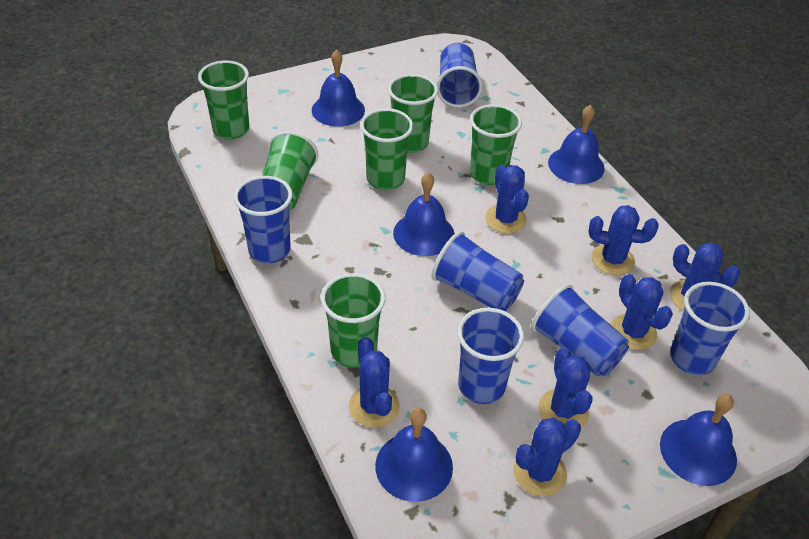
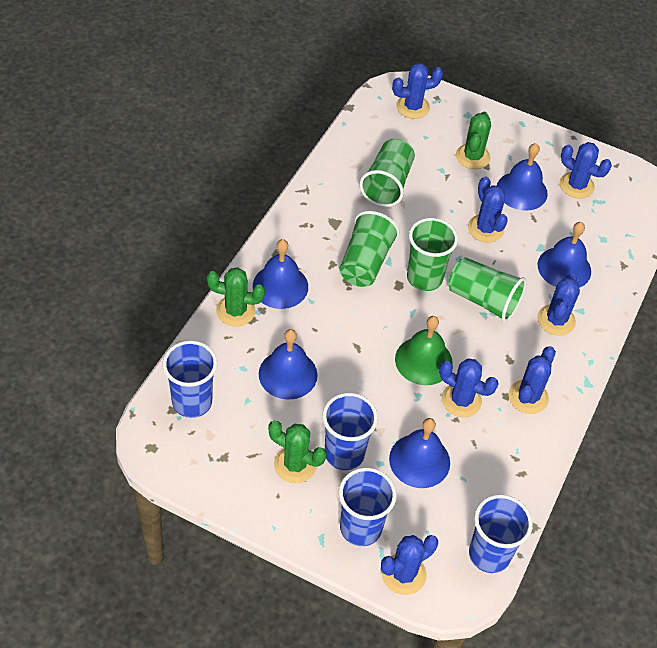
blue cup: 6 -> 4
green bell: 0 -> 1
green cactus: 0 -> 3
green cup: 6 -> 4

